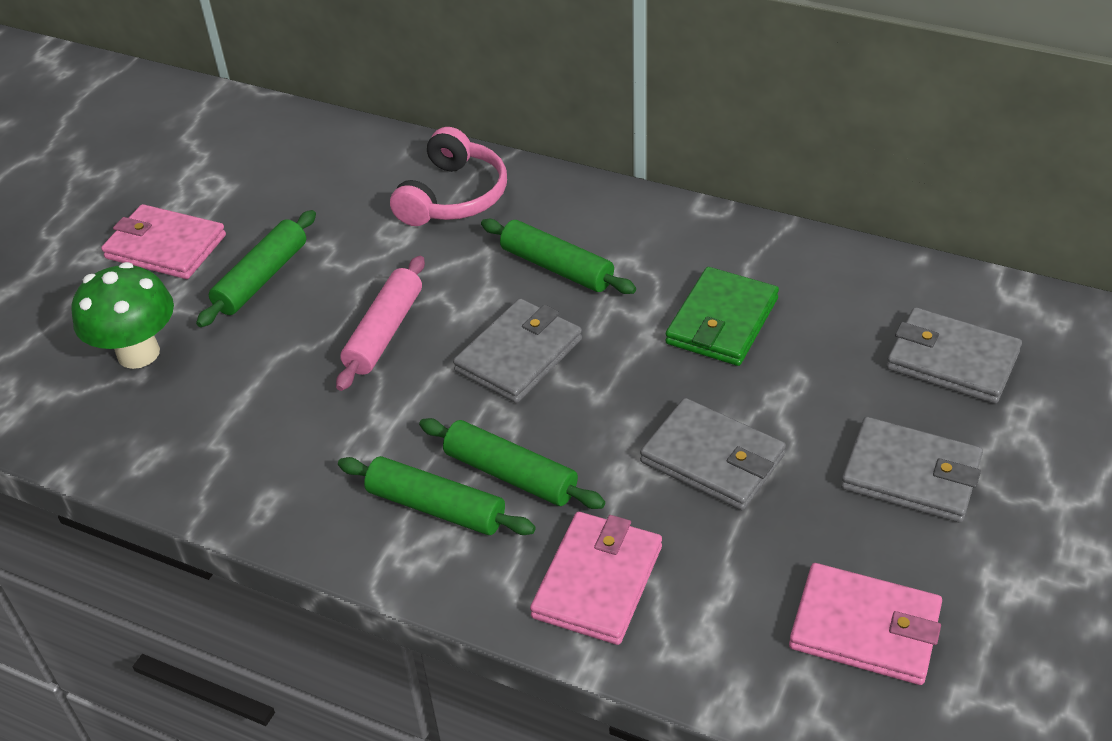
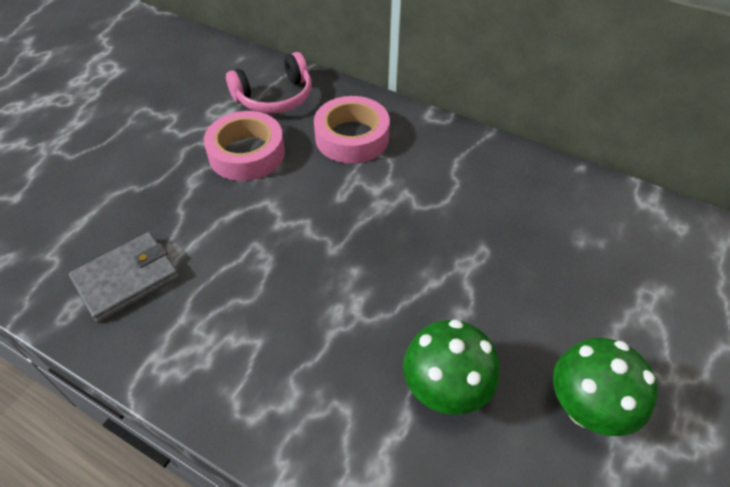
green mushroom: 1 -> 2
green rolling pin: 4 -> 0
green wallet: 1 -> 0
grey wallet: 4 -> 1
pink rolling pin: 1 -> 0
pink tape: 0 -> 2
pink wallet: 3 -> 0

